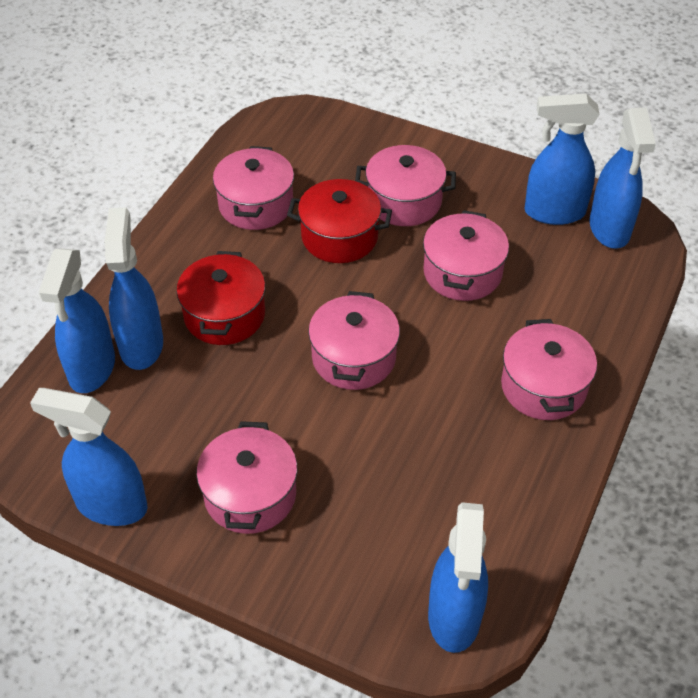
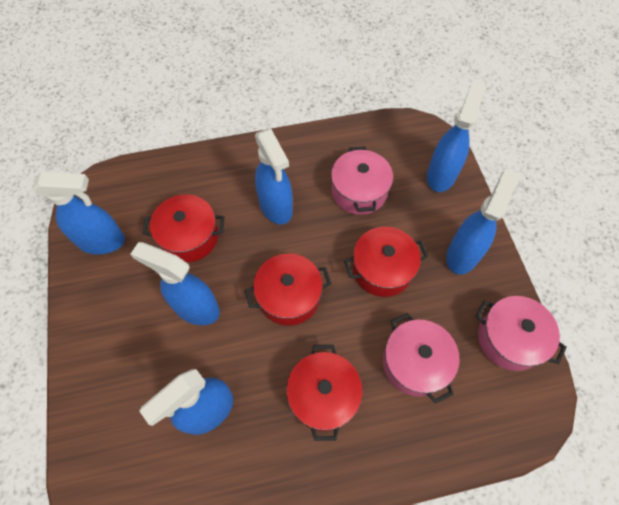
pink pot: 6 -> 3
red pot: 2 -> 4

